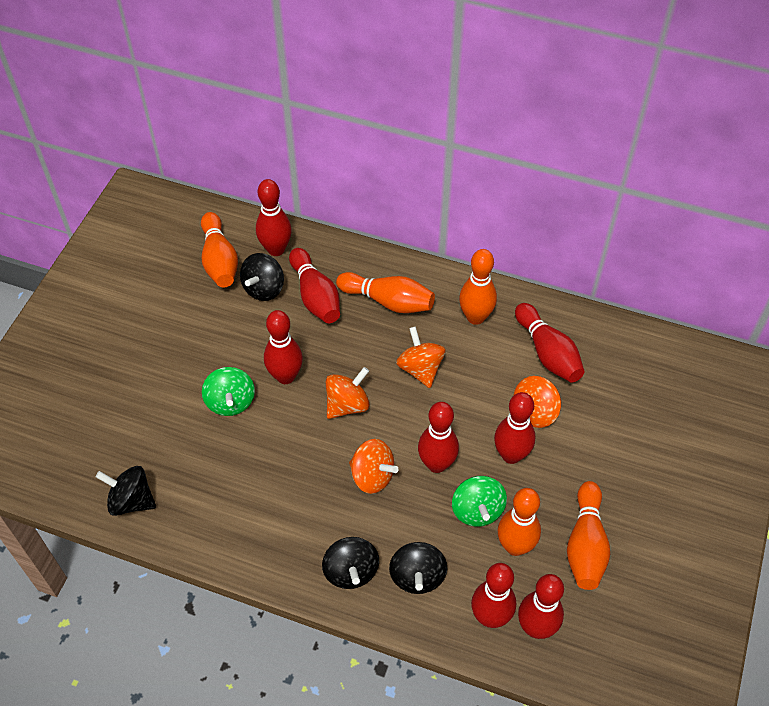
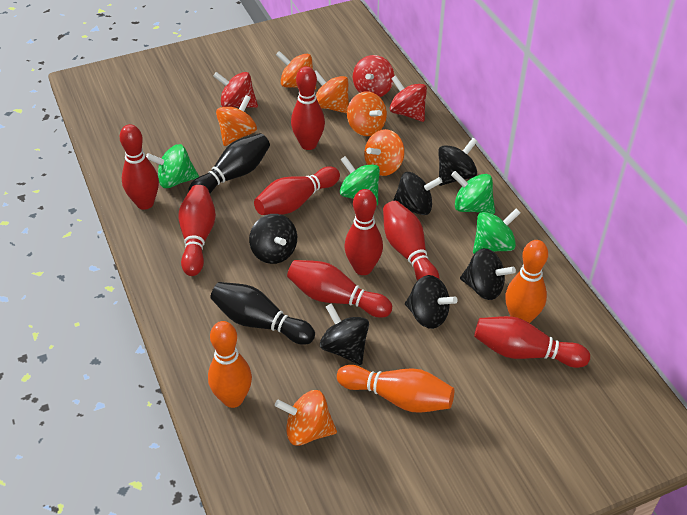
black bowling pin: 0 -> 2
black spinning top: 4 -> 6
green spinning top: 2 -> 4
orange bowling pin: 5 -> 3
orange spinning top: 4 -> 6
red spinning top: 0 -> 3

